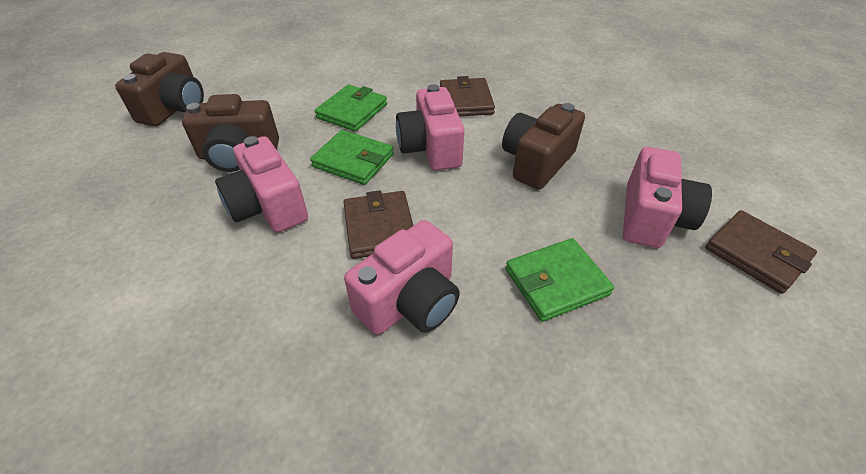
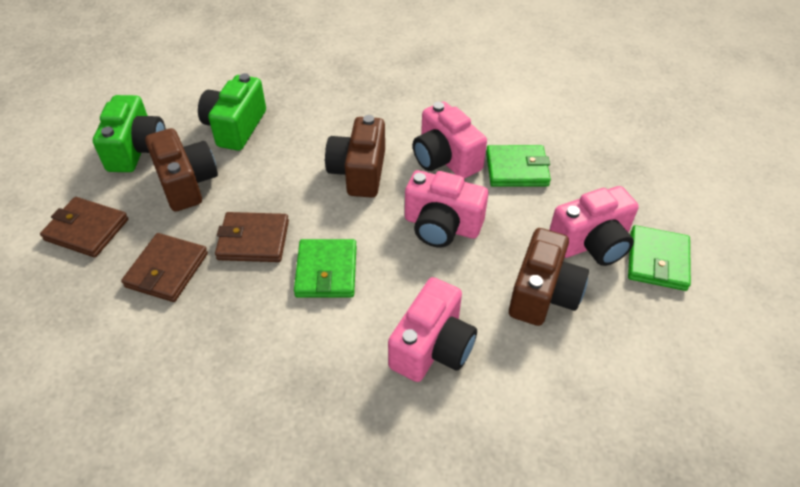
green camera: 0 -> 2

